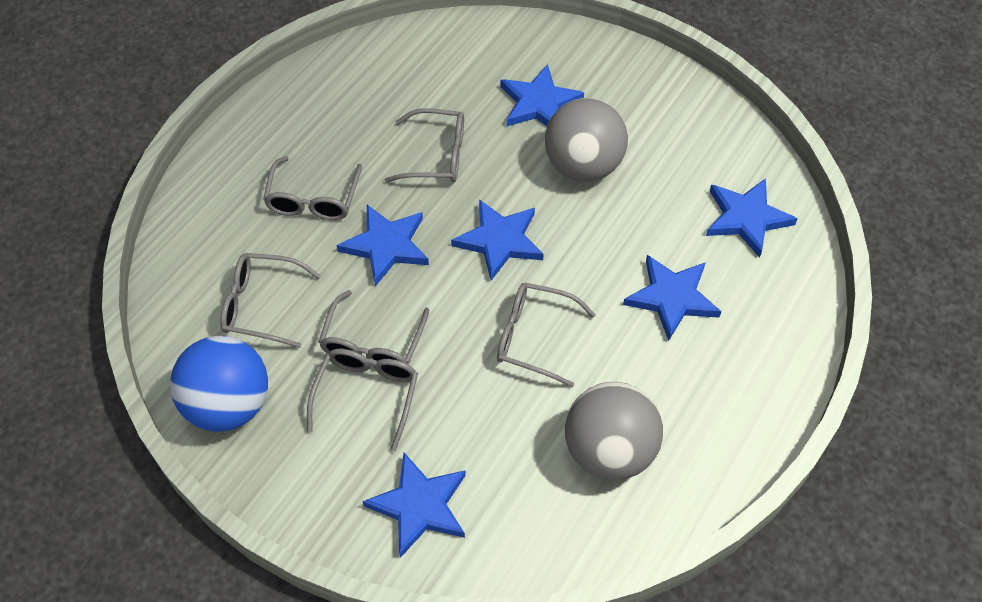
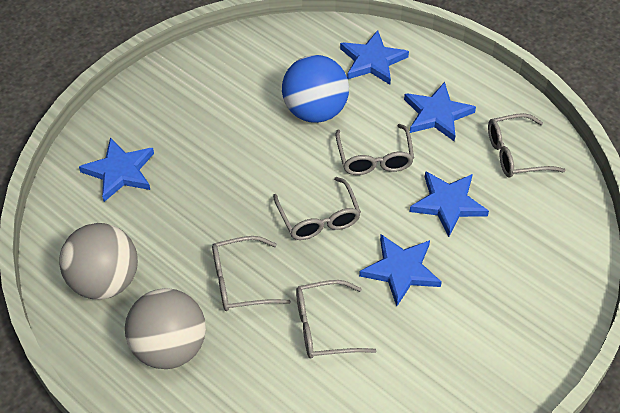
blue star: 6 -> 5
grey glasses: 6 -> 5

